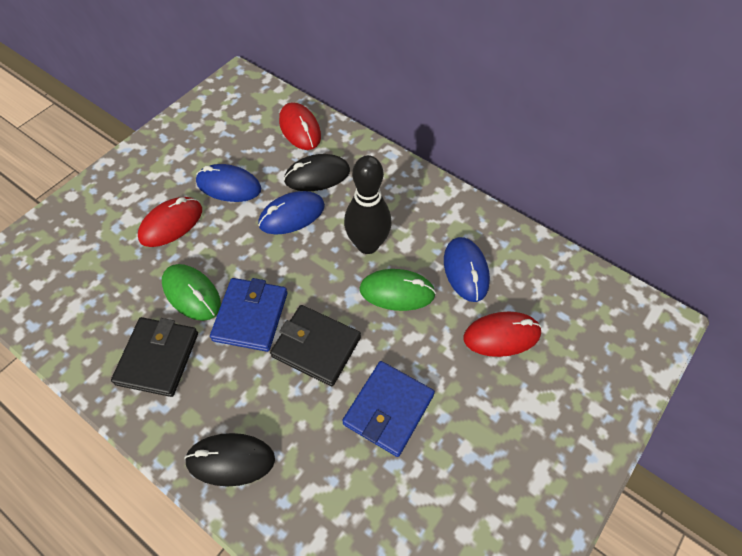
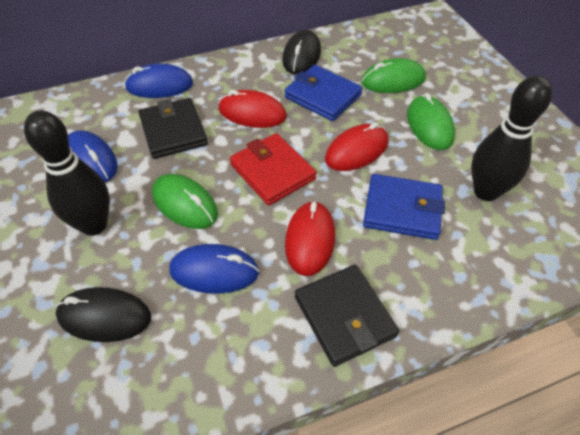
black bowling pin: 1 -> 2
green mouse: 2 -> 3
red wallet: 0 -> 1

